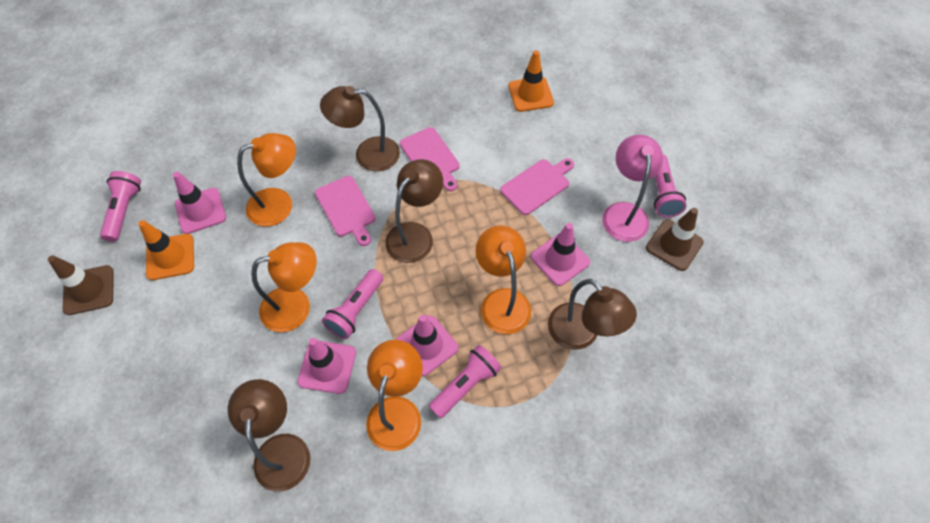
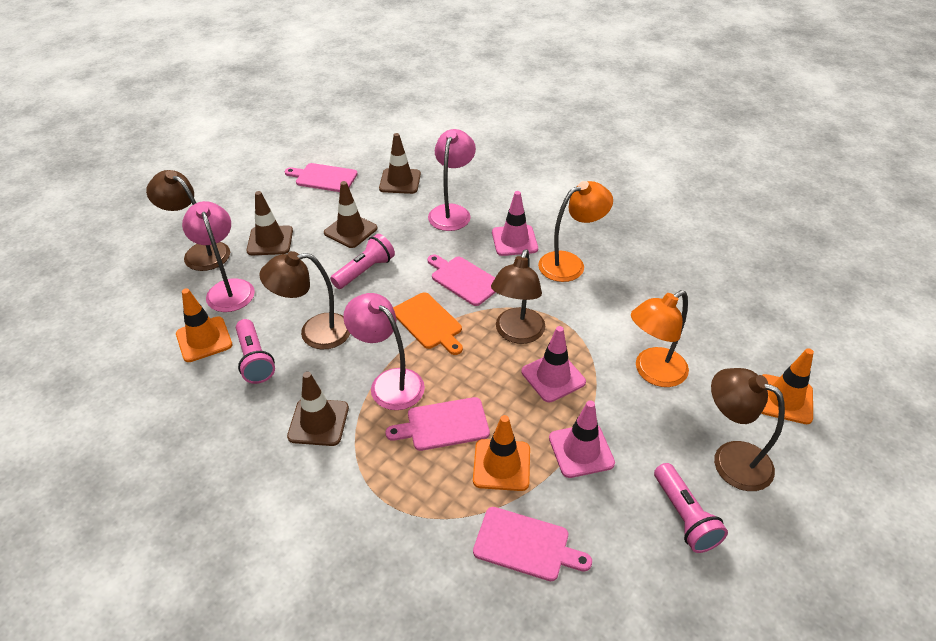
brown traffic cone: 2 -> 4
orange cutting board: 0 -> 1
orange lamp: 4 -> 2
orange traffic cone: 2 -> 3
pink cutting board: 3 -> 4
pink flashlight: 4 -> 3
pink lamp: 1 -> 3
pink traffic cone: 4 -> 3

